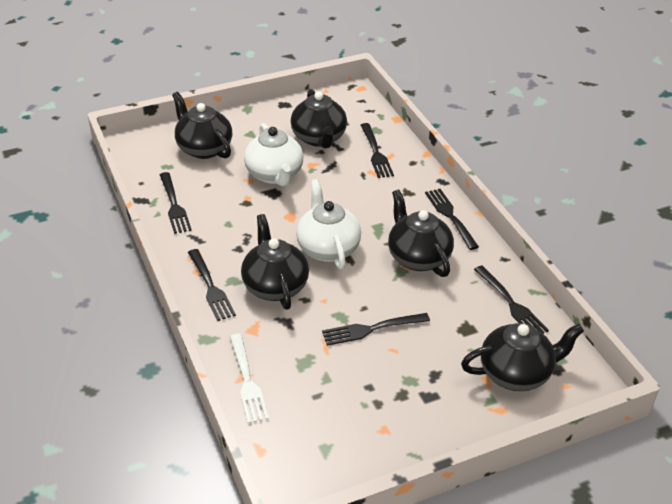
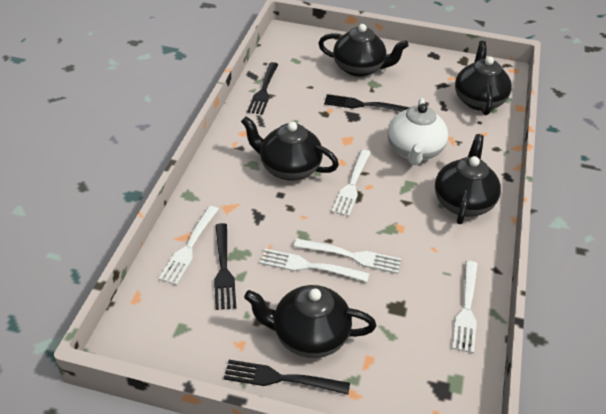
black fork: 6 -> 4
white fork: 1 -> 5
white teapot: 2 -> 1

